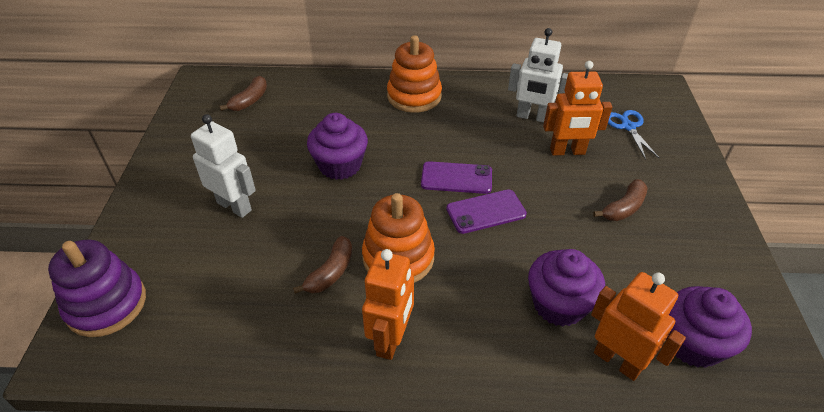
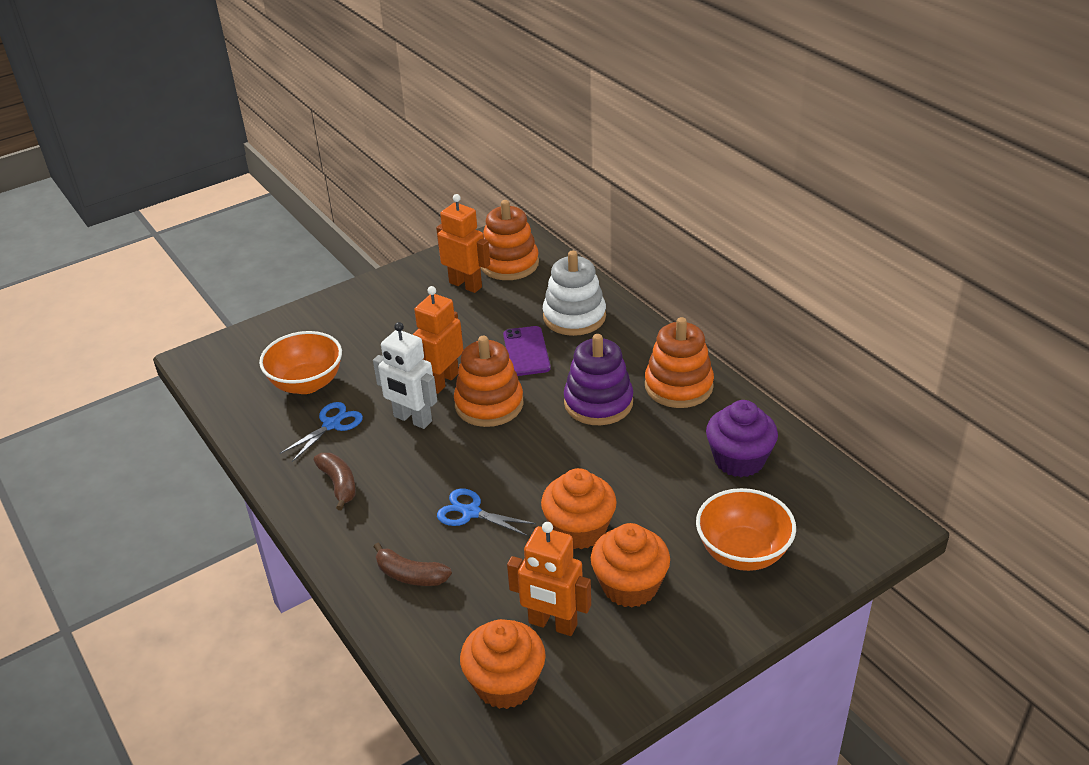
blue scissors: 1 -> 2
brown banana: 3 -> 2
orange bowl: 0 -> 2
orange cupcake: 0 -> 3
orange stacking toy: 2 -> 3
purple cupcake: 3 -> 1
purple phone: 2 -> 1
white robot: 2 -> 1
white stacking toy: 0 -> 1

